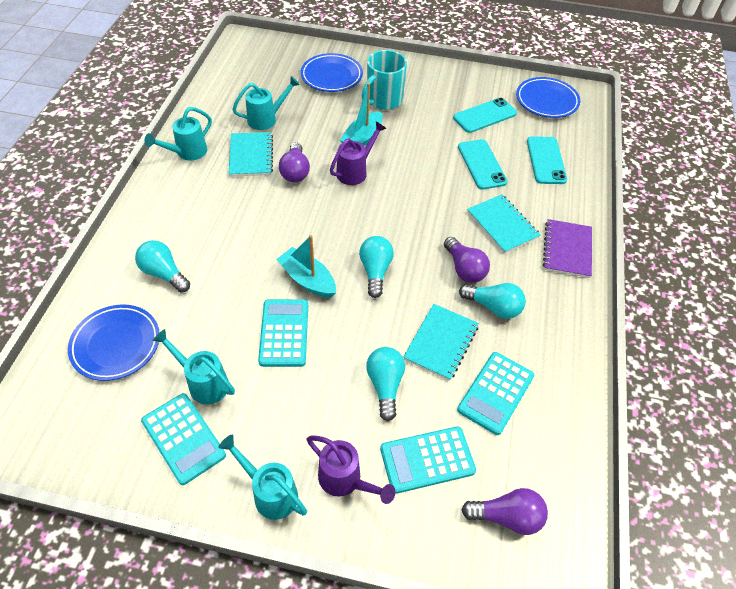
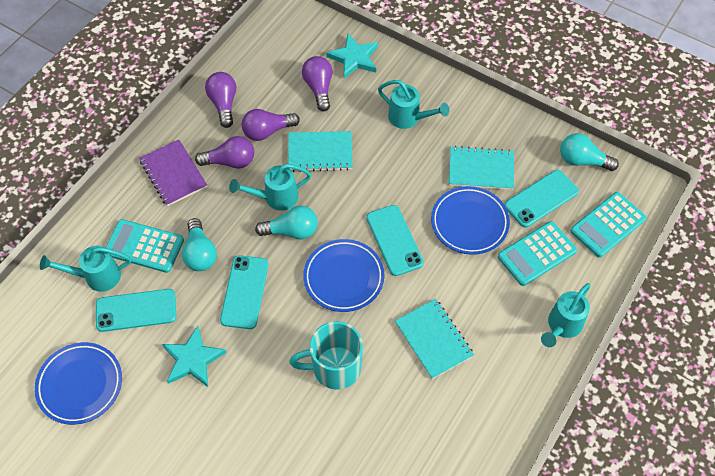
purple light bulb: 3 -> 4
purple watering can: 2 -> 0
turquoise boat: 2 -> 0
turquoise calculator: 4 -> 3
turquoise light bulb: 4 -> 3
turquoise phone: 3 -> 4
turquoise star: 0 -> 2

